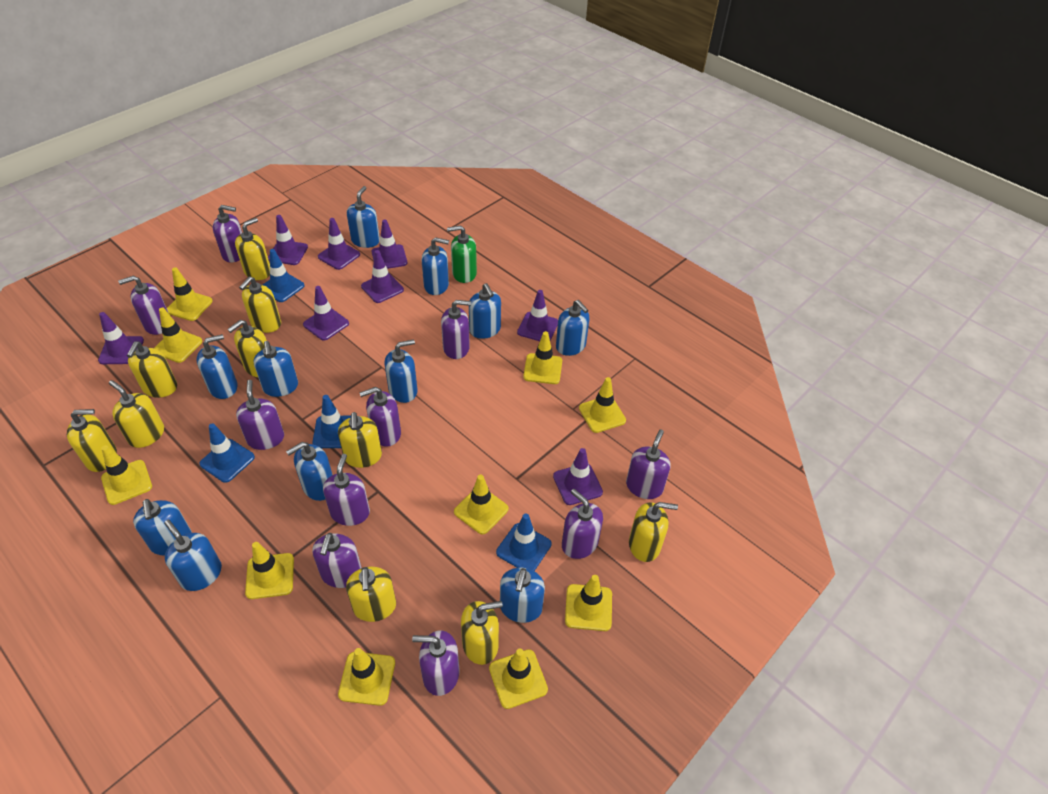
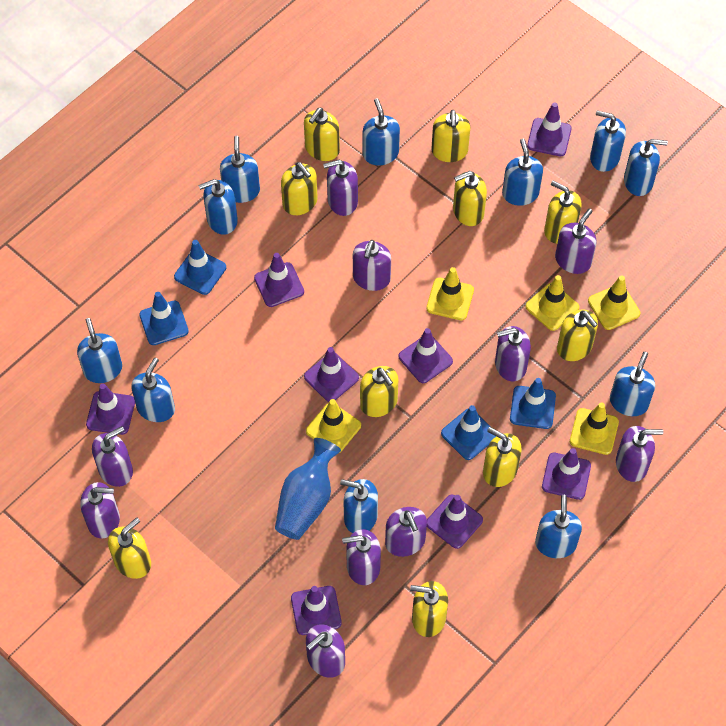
blue vase: 0 -> 1
green soap dispenser: 1 -> 0
yellow traffic cone: 10 -> 5

